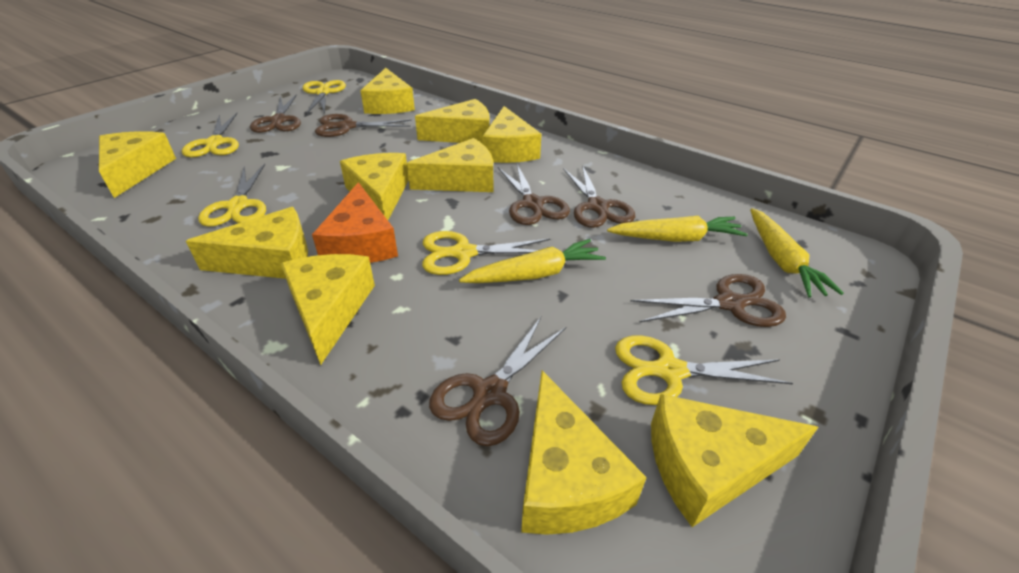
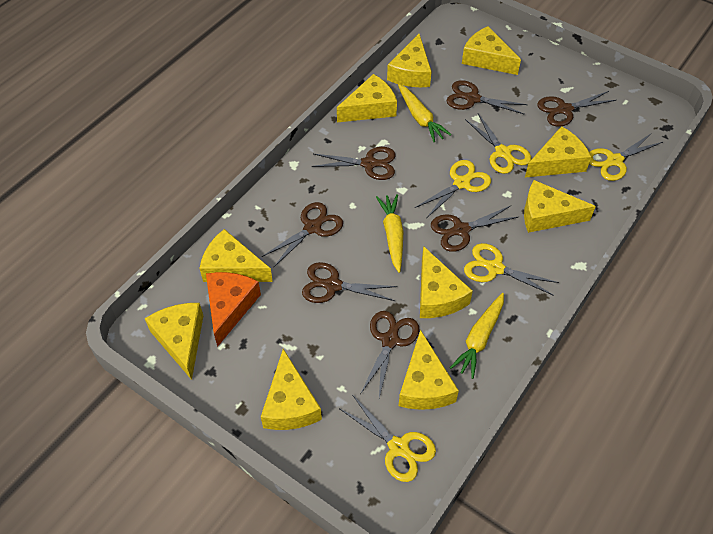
brown scissors: 6 -> 7

